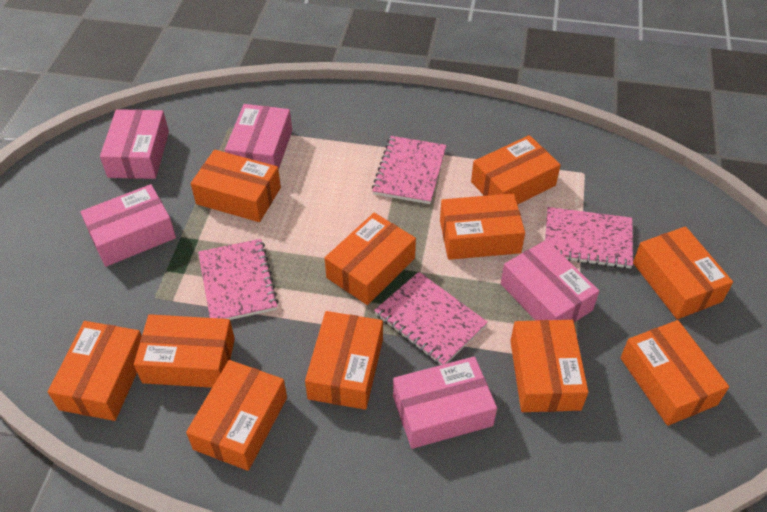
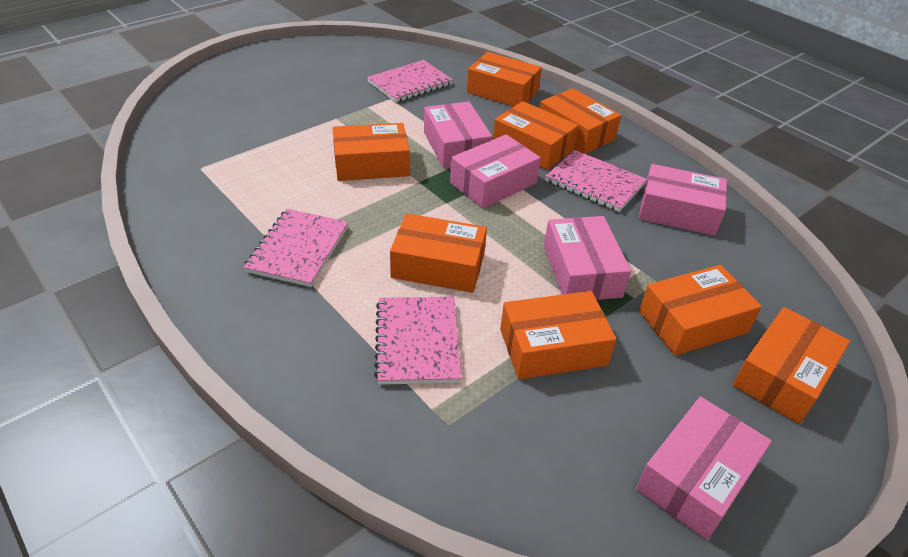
orange box: 11 -> 8

